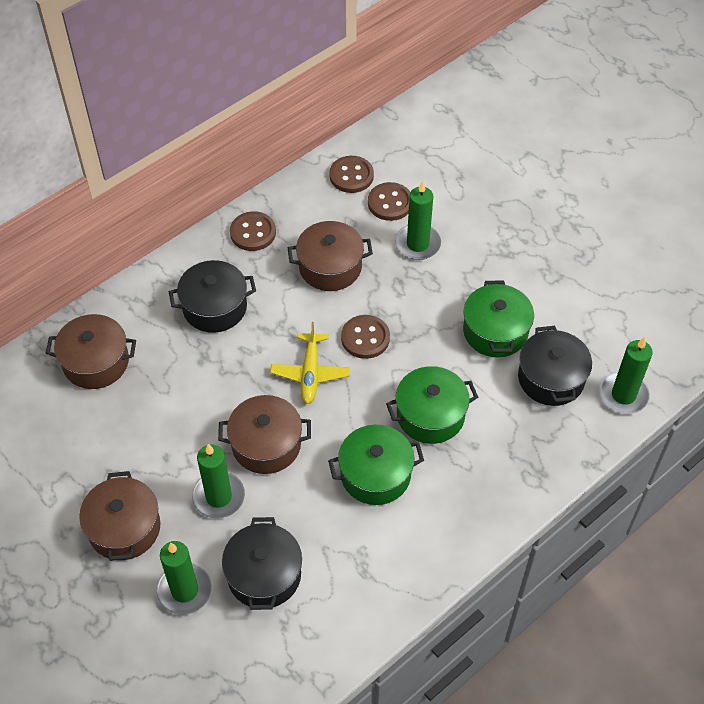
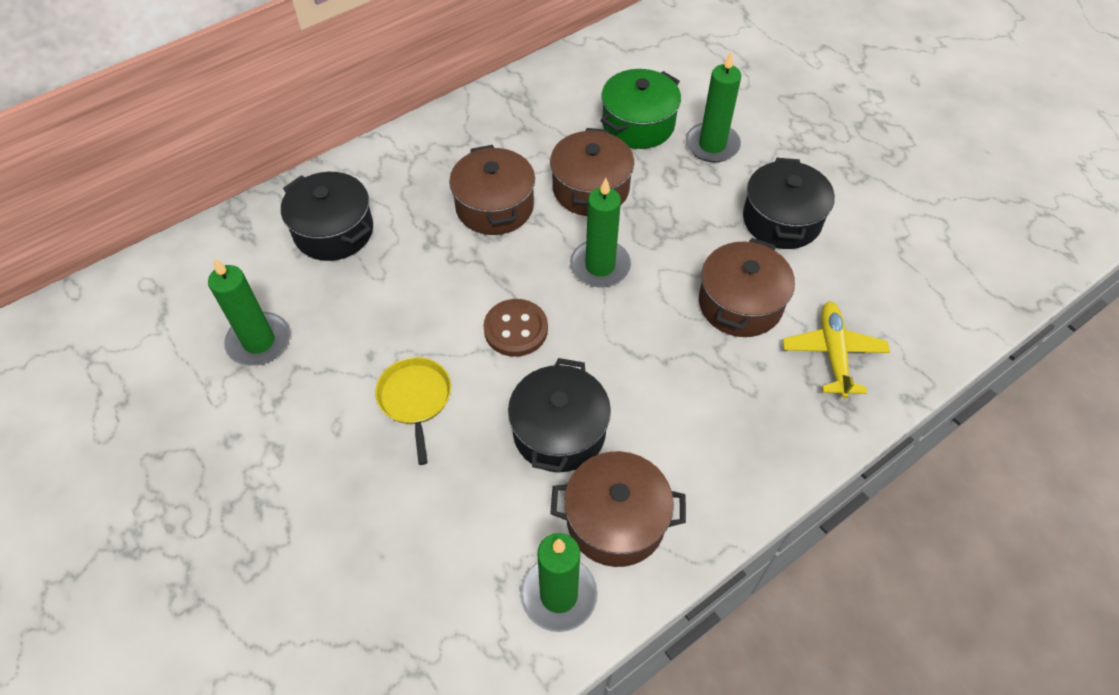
brown button: 4 -> 1
green pot: 3 -> 1
yellow pan: 0 -> 1

